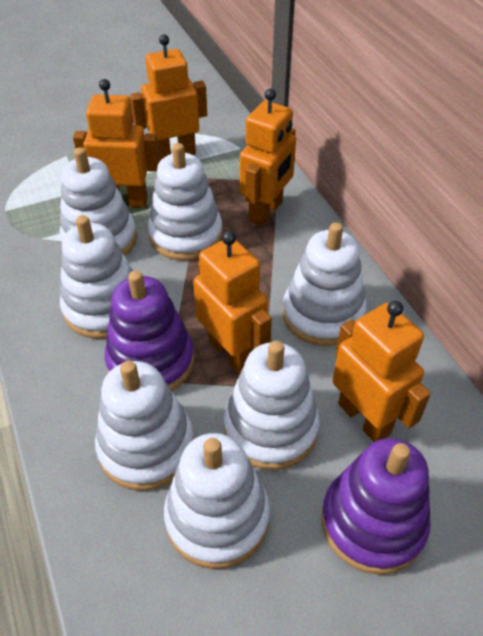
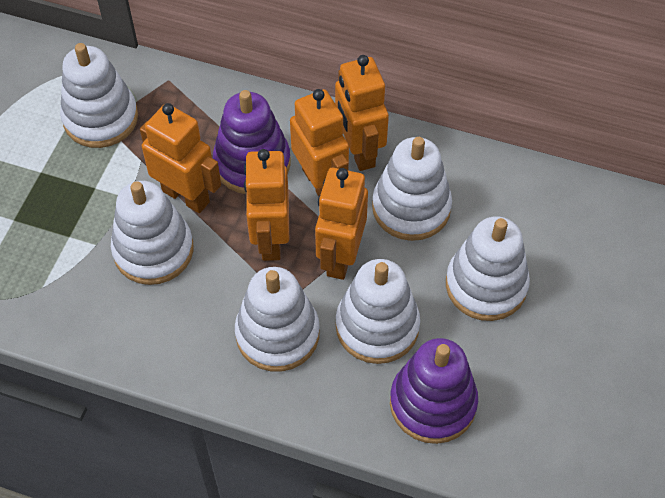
white stacking toy: 7 -> 6

